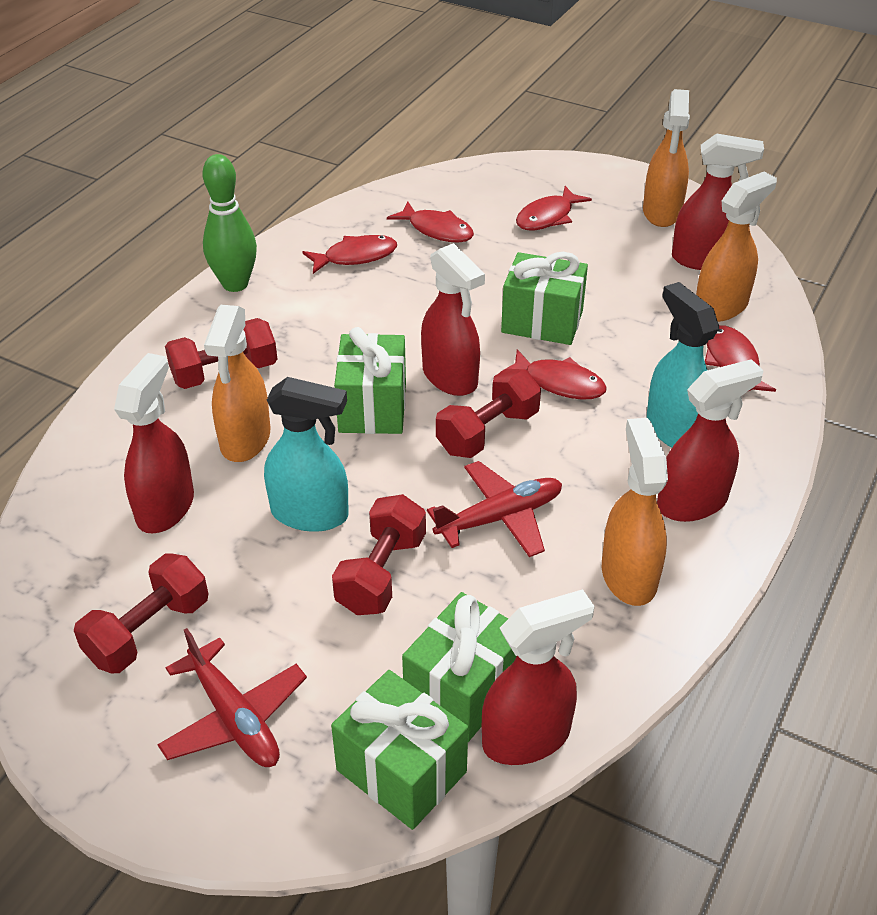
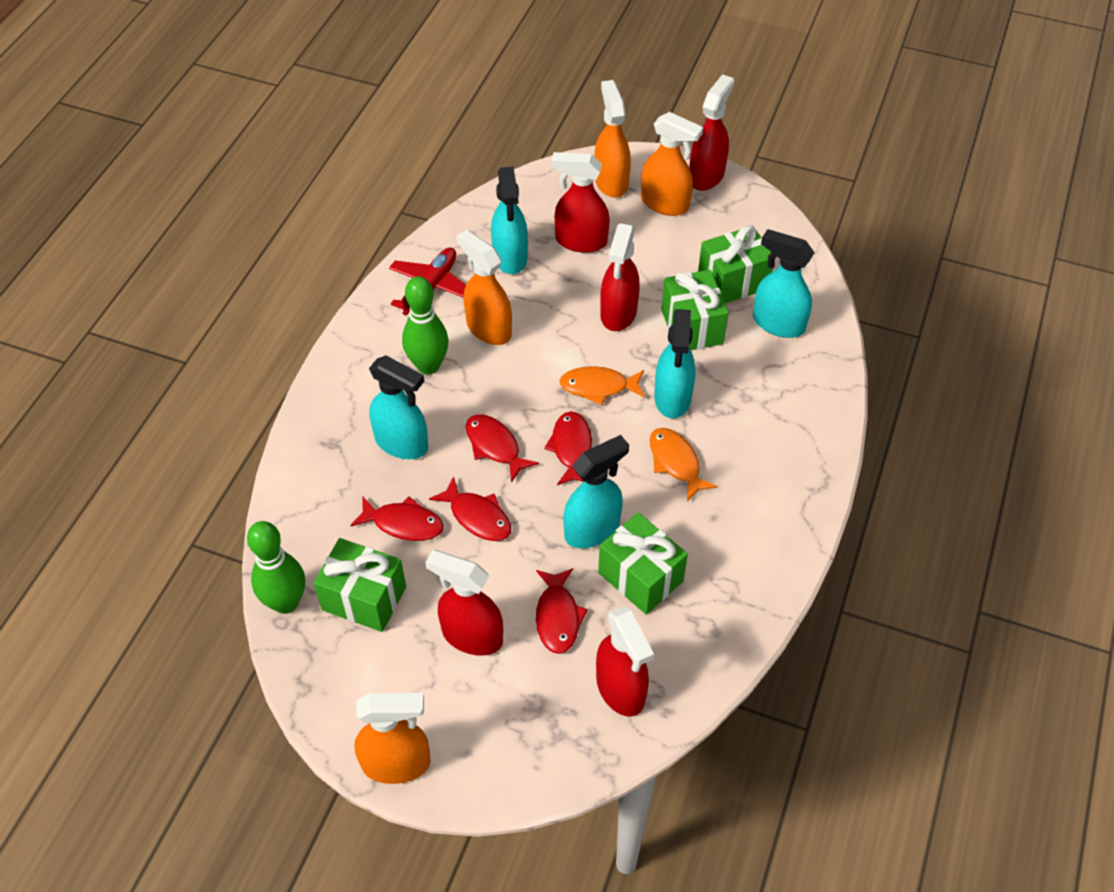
green bowling pin: 1 -> 2
orange fish: 0 -> 2
red dumbbell: 4 -> 0
red plane: 2 -> 1
turquoise spray bottle: 2 -> 5

